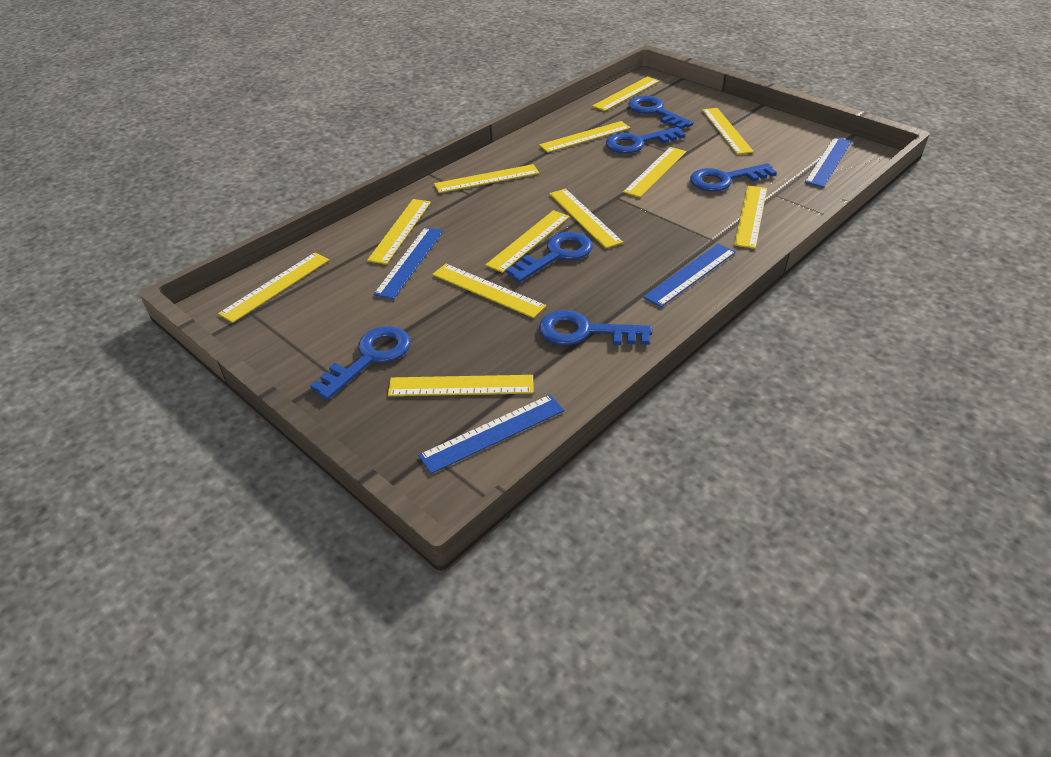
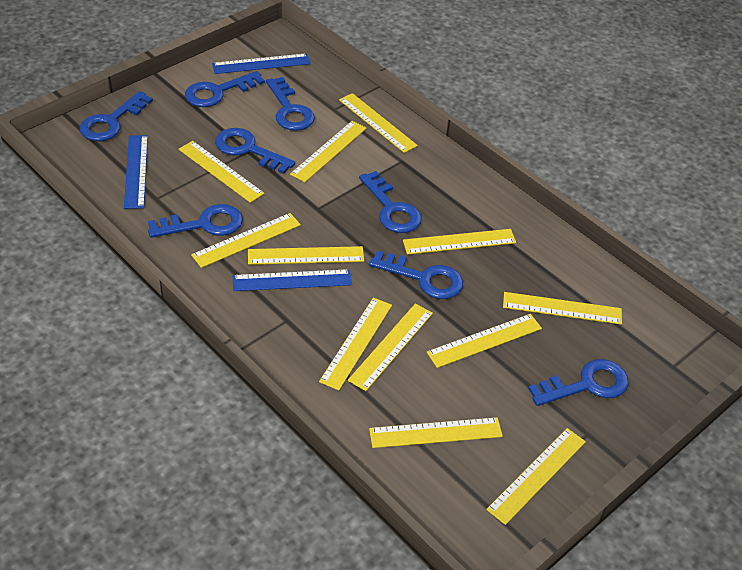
blue key: 6 -> 8
blue ruler: 4 -> 3

